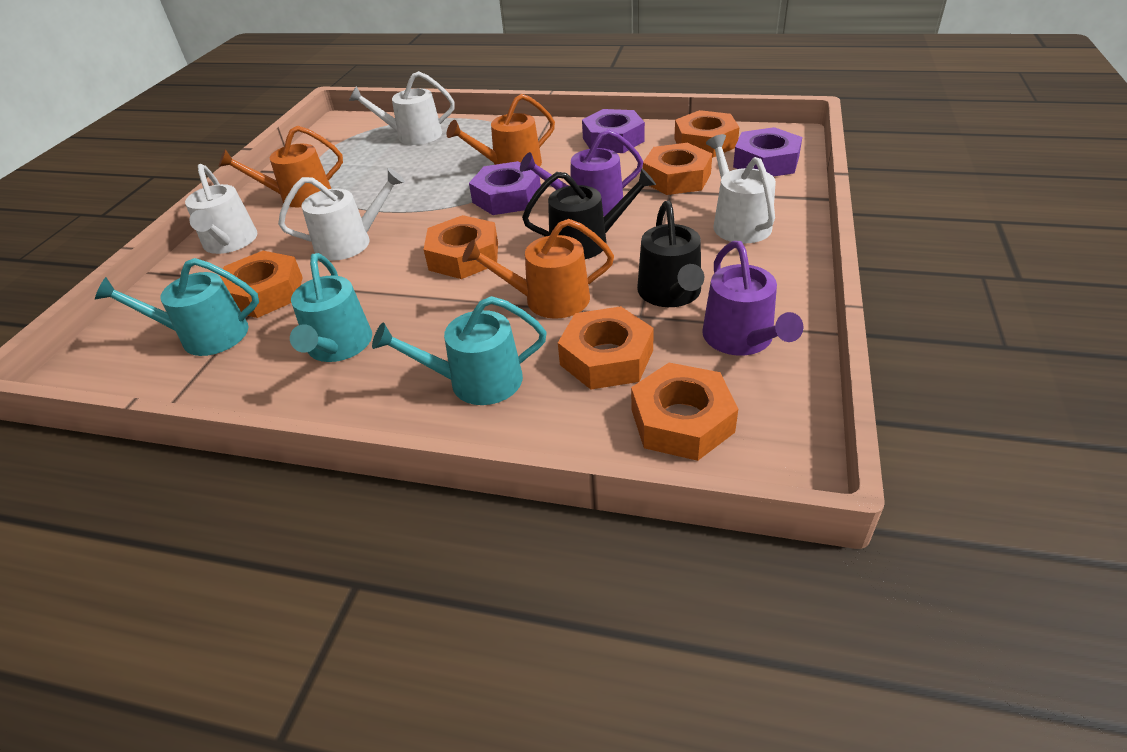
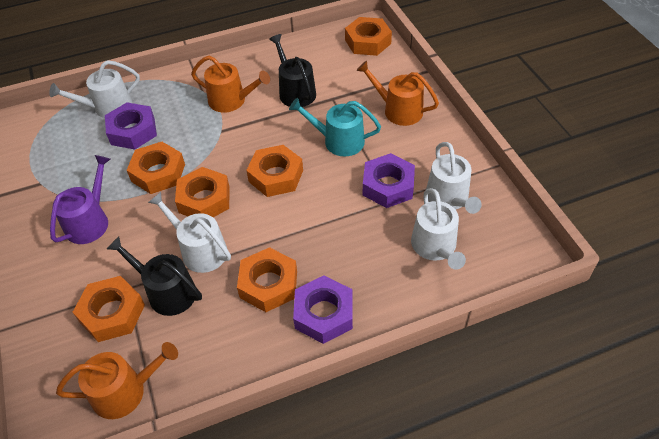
purple watering can: 2 -> 1
turquoise watering can: 3 -> 1

